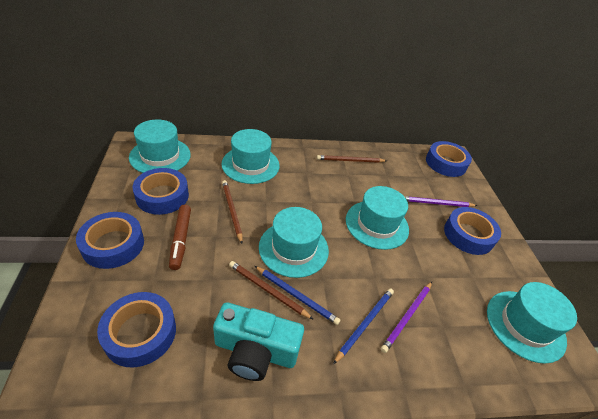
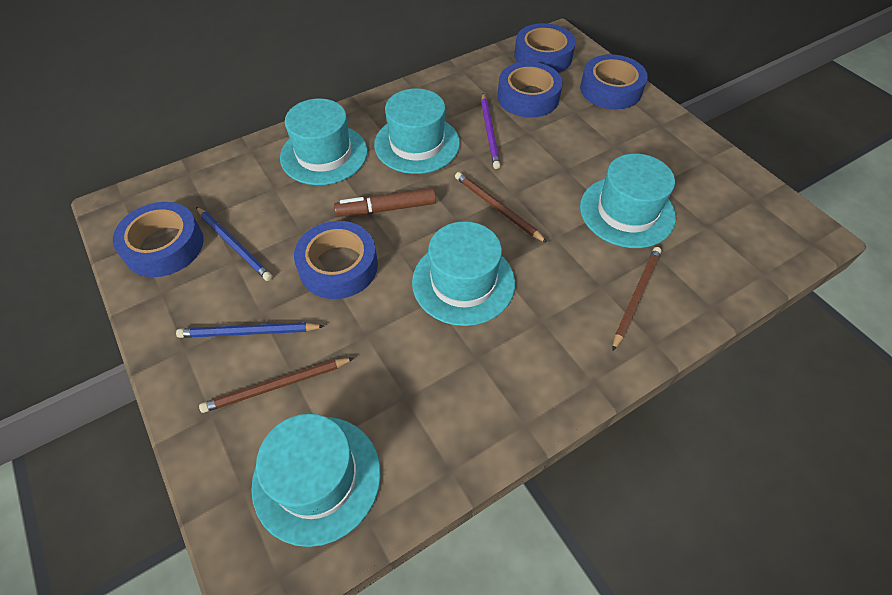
purple pencil: 2 -> 1
turquoise camera: 1 -> 0

